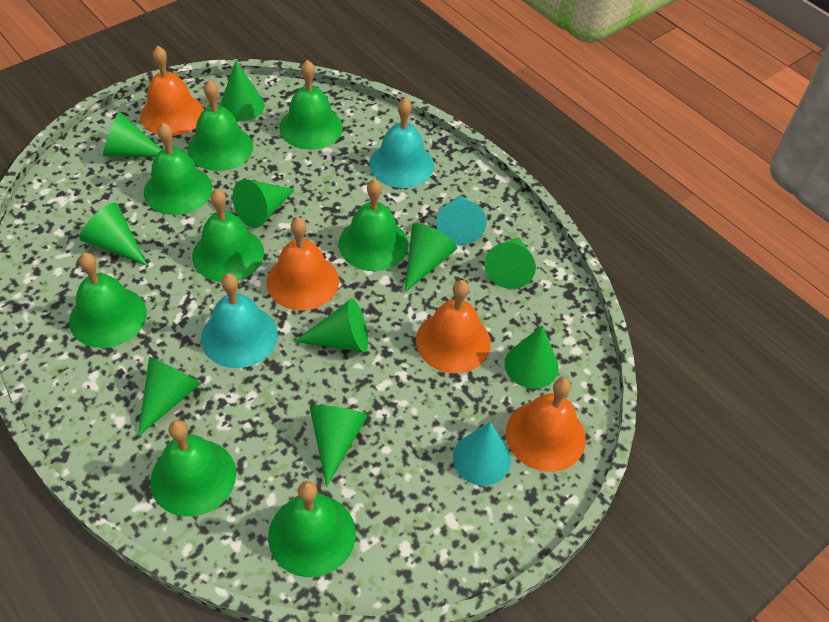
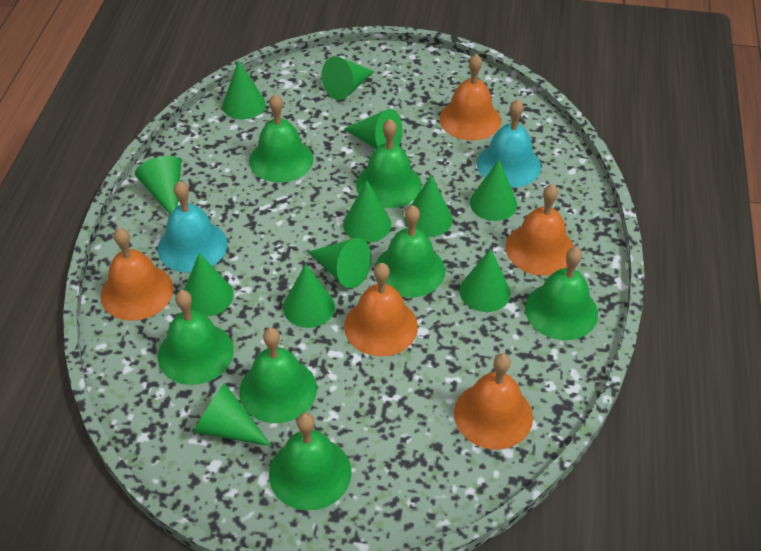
green bell: 8 -> 7
green cone: 10 -> 12
orange bell: 4 -> 5
turquoise cone: 2 -> 0

